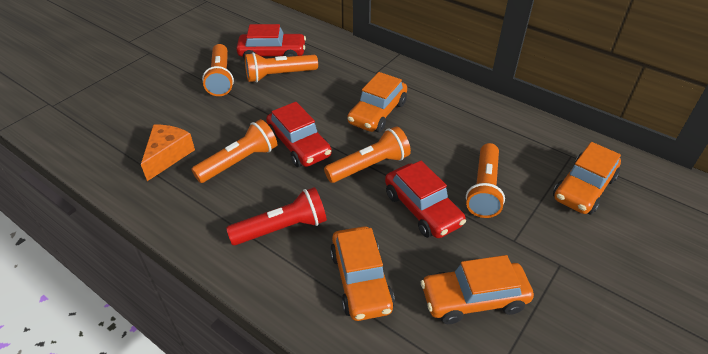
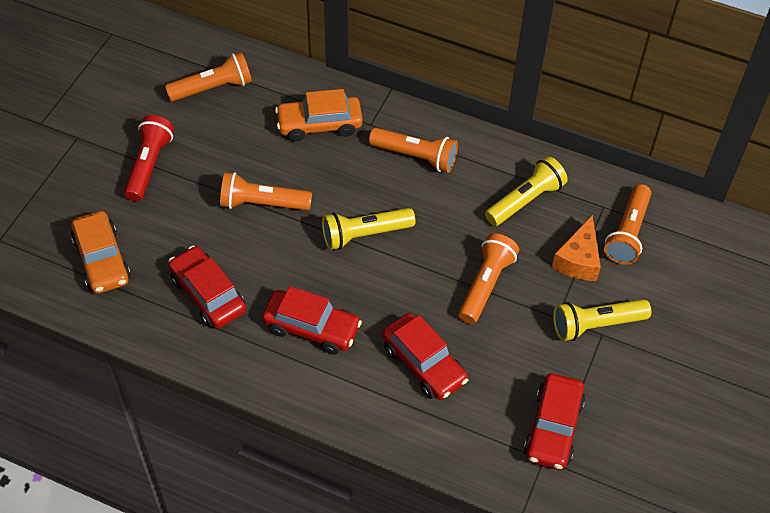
orange car: 4 -> 2
red car: 3 -> 4
yellow flashlight: 0 -> 3

